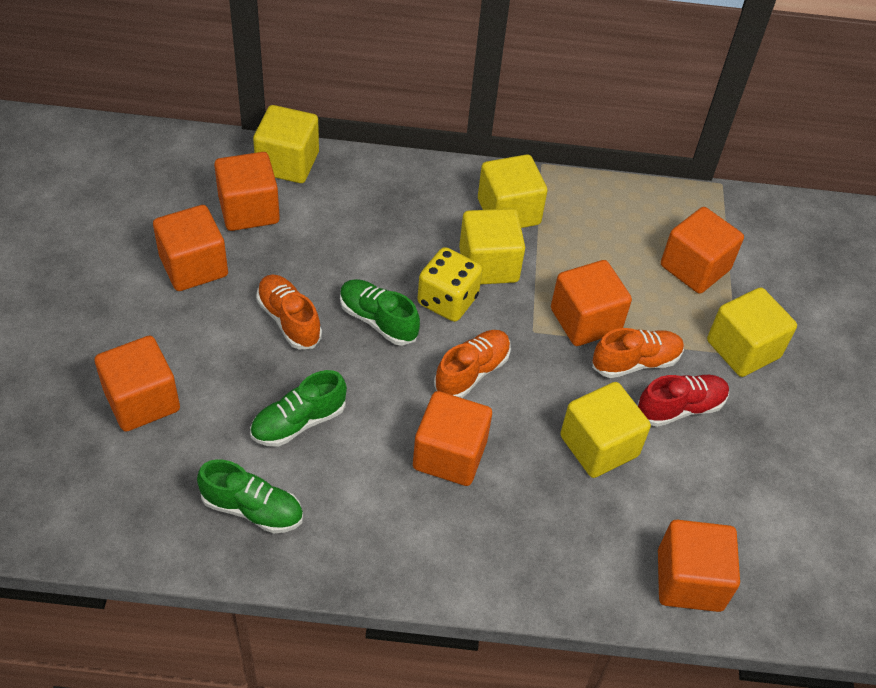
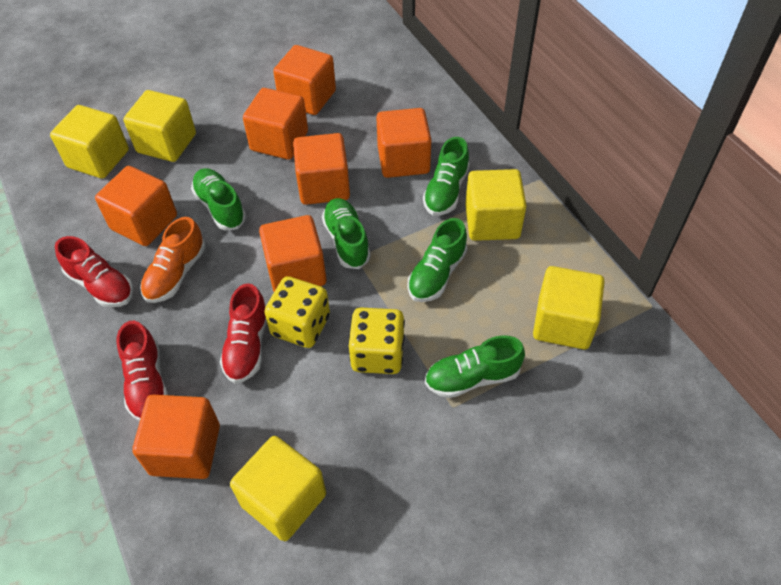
green shoe: 3 -> 5
orange shoe: 3 -> 1
red shoe: 1 -> 3
yellow dice: 1 -> 2

